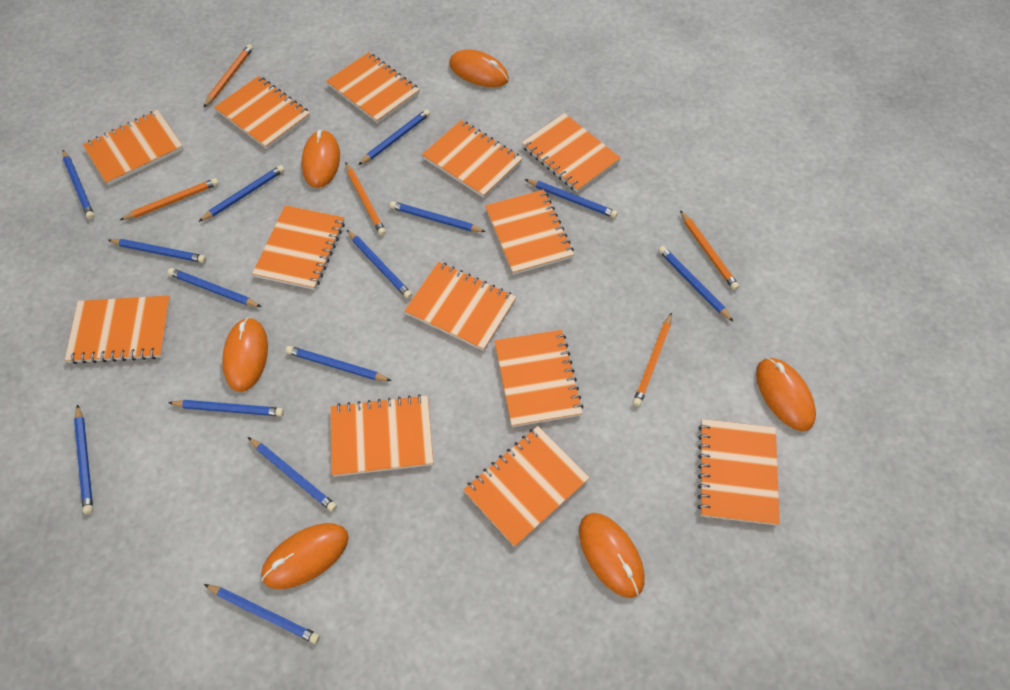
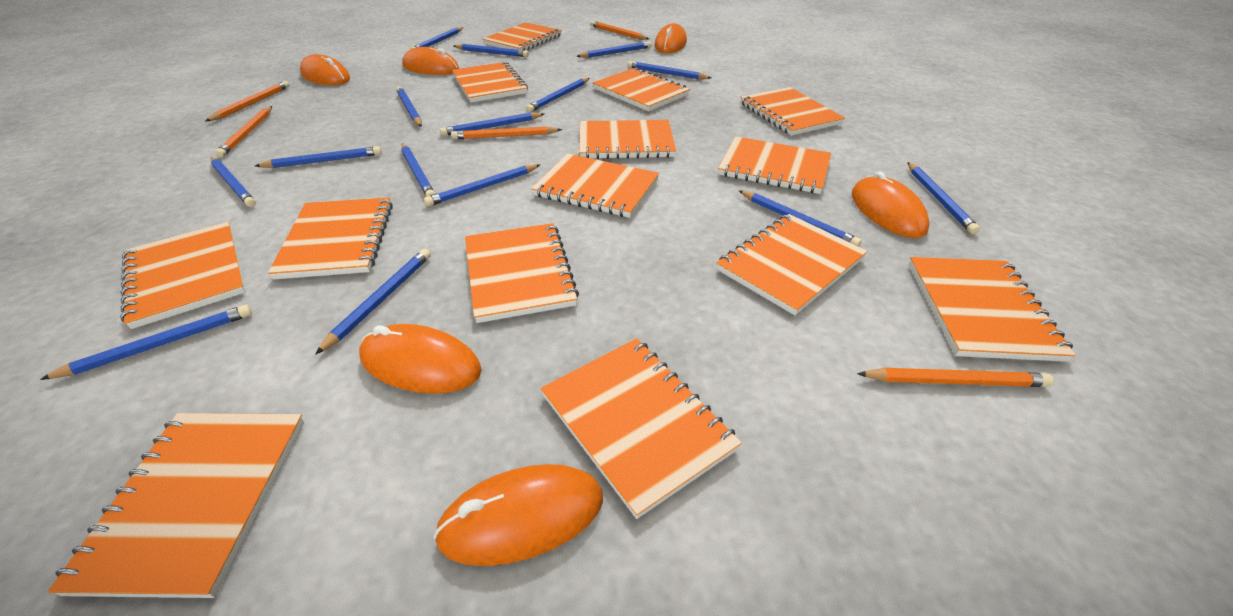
blue pencil: 14 -> 15
orange notebook: 13 -> 14

